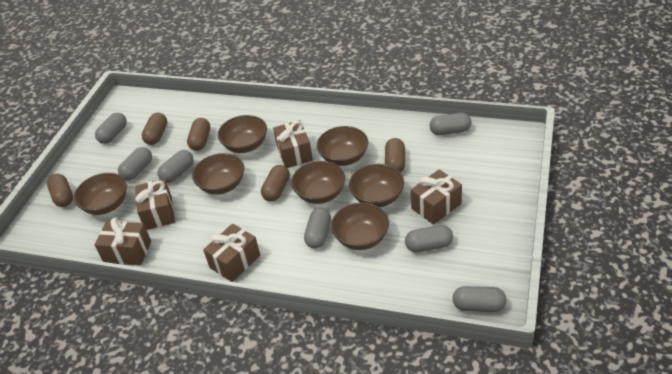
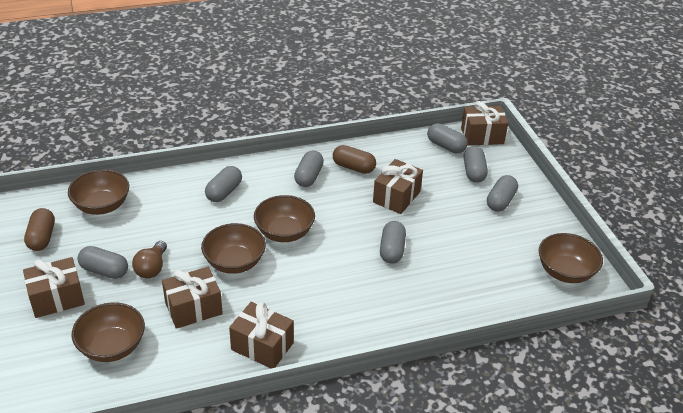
brown bowl: 7 -> 5
brown capsule: 5 -> 2
brown light bulb: 0 -> 1

